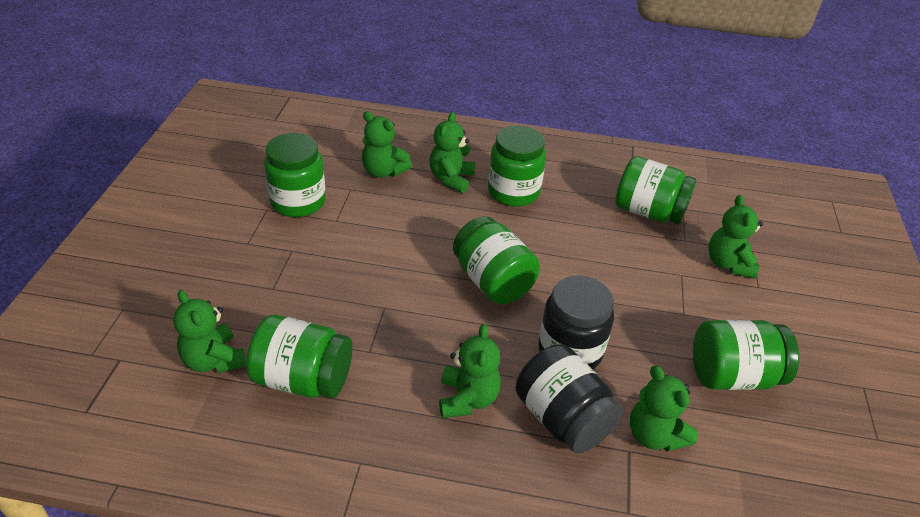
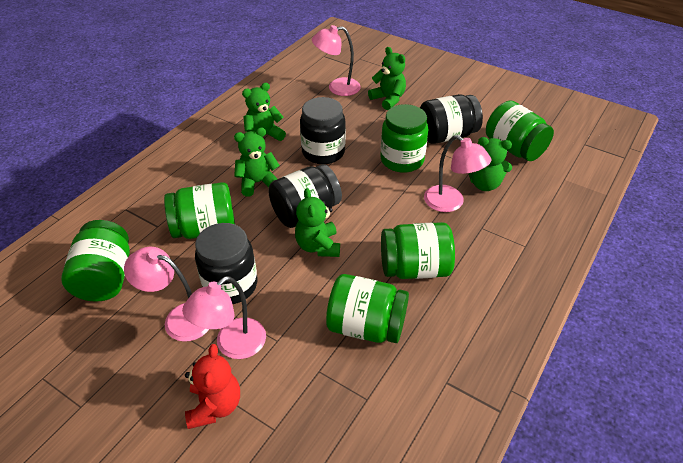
black jar: 2 -> 4
green teddy bear: 6 -> 5
pink lamp: 0 -> 4
red teddy bear: 0 -> 1

